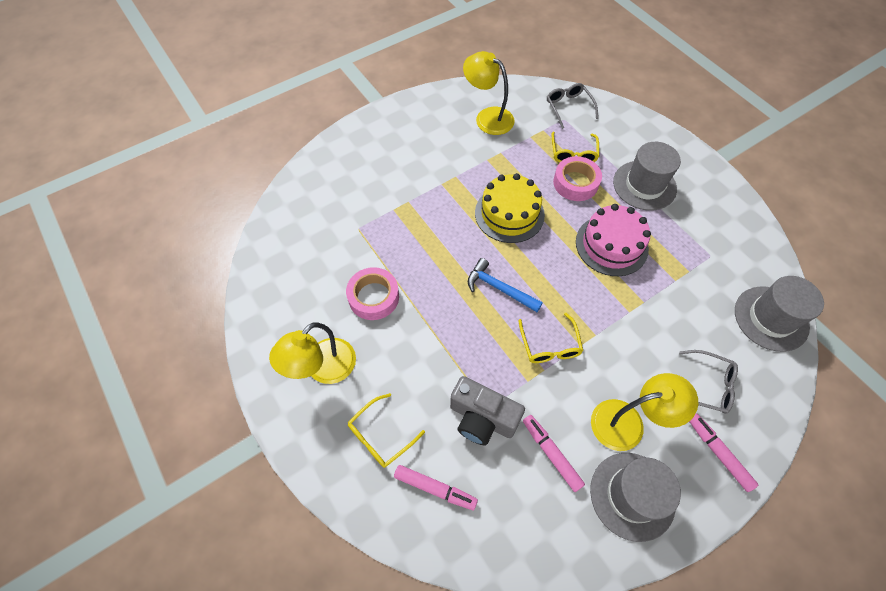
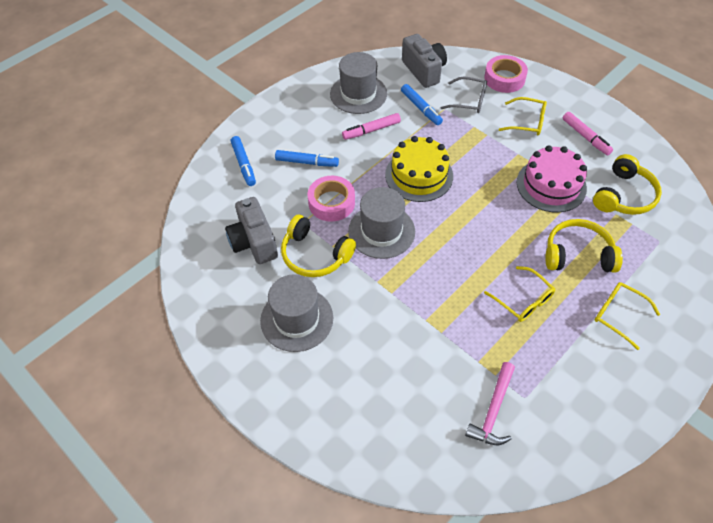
blue hammer: 1 -> 0
blue marker: 0 -> 3
grey camera: 1 -> 2
grey glasses: 2 -> 1
pink hammer: 0 -> 1
pink marker: 3 -> 2
yellow headphones: 0 -> 3
yellow lamp: 3 -> 0

